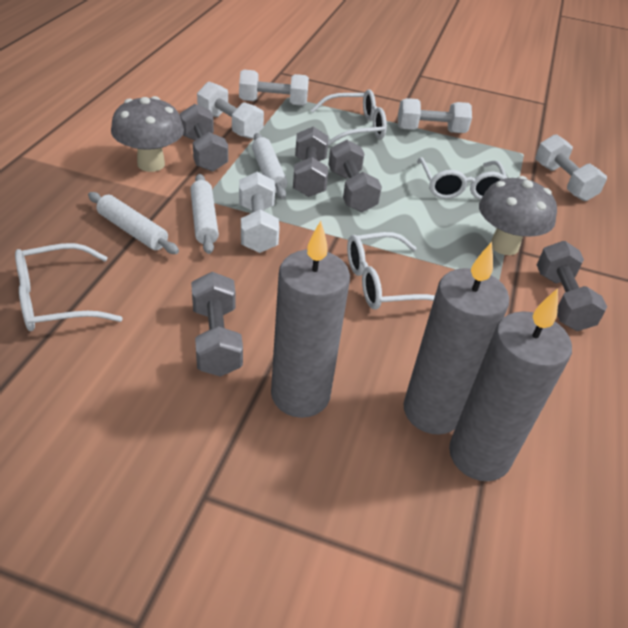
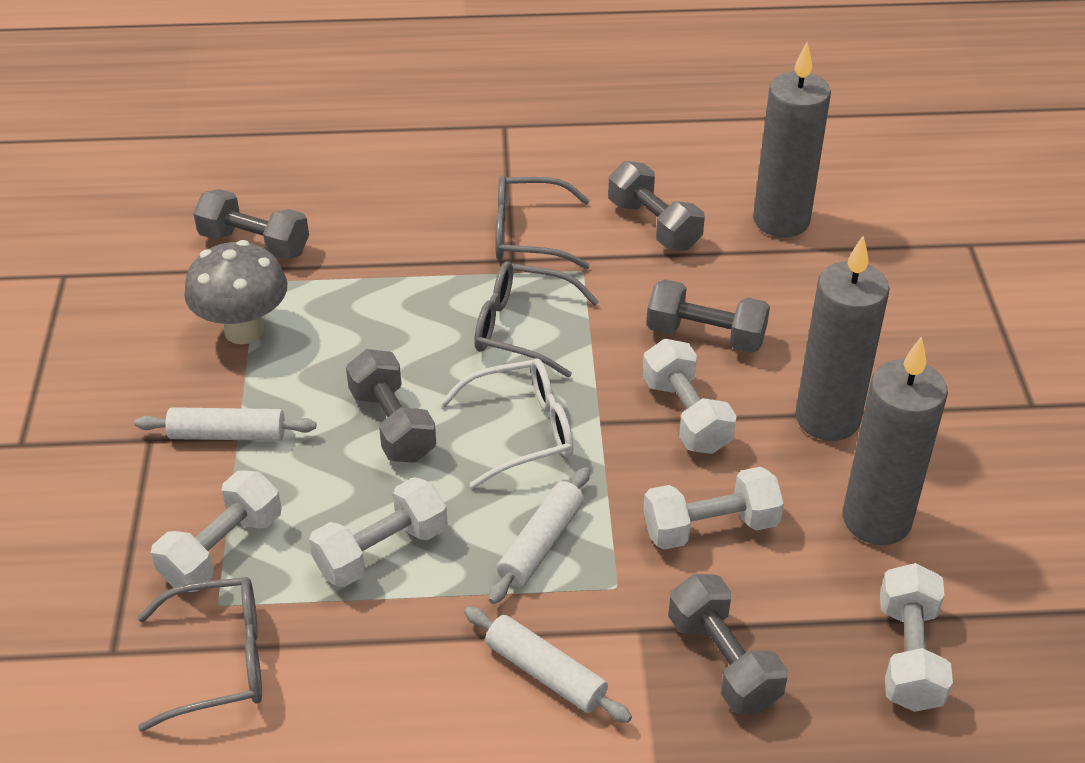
grey glasses: 0 -> 3
grey mushroom: 2 -> 1
white glasses: 4 -> 1

